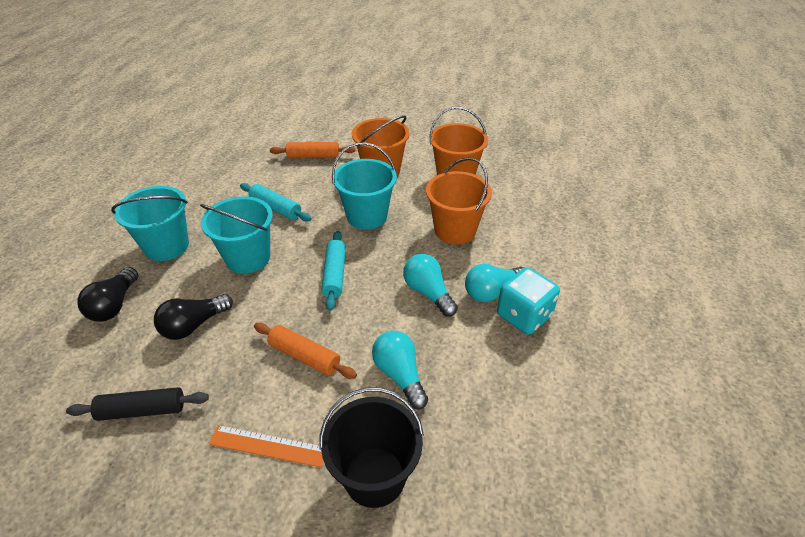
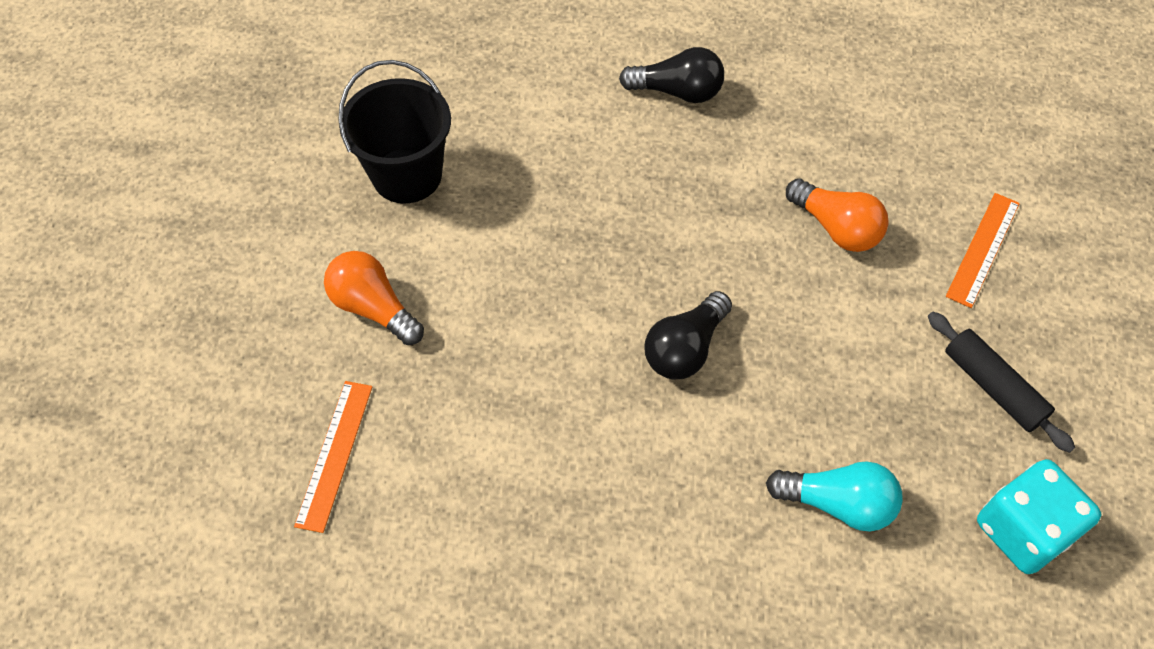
orange bucket: 3 -> 0
orange light bulb: 0 -> 2
orange rolling pin: 2 -> 0
orange ruler: 1 -> 2
turquoise bucket: 3 -> 0
turquoise light bulb: 3 -> 1
turquoise rolling pin: 2 -> 0

